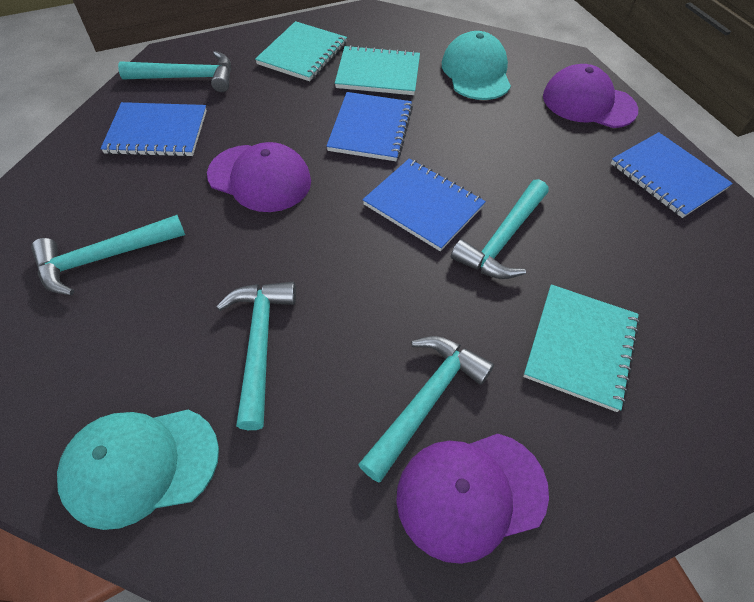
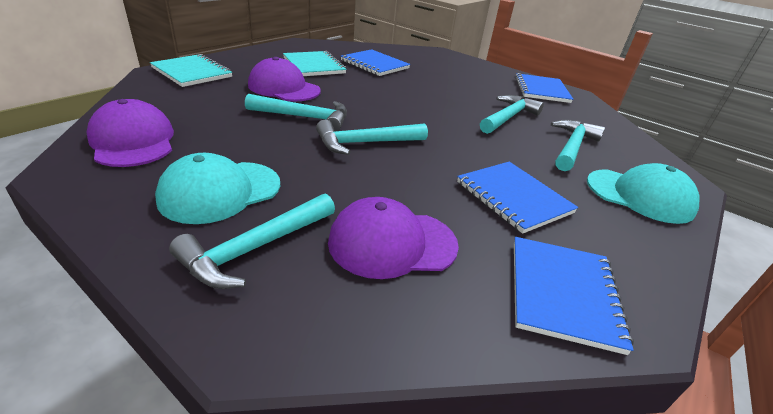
turquoise notebook: 3 -> 2

